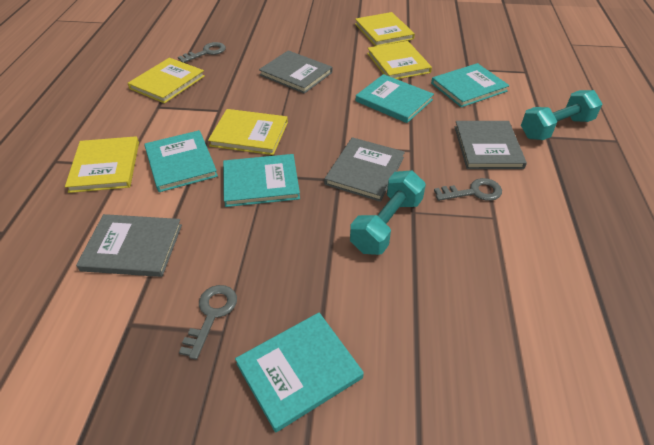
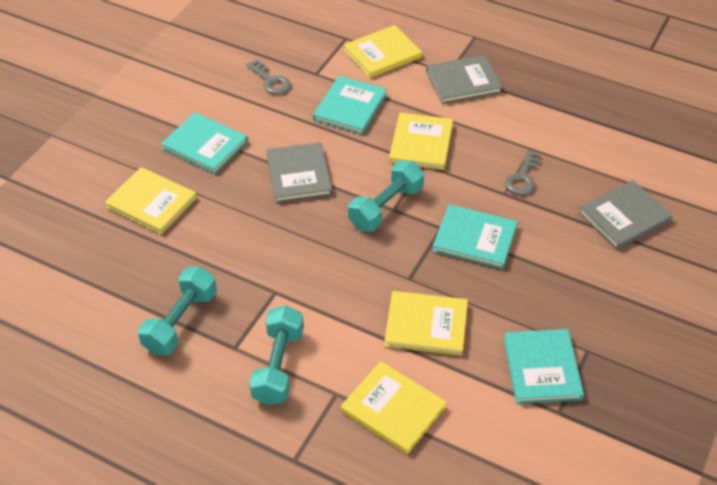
grey book: 4 -> 3
grey key: 3 -> 2
turquoise book: 5 -> 4
turquoise dumbbell: 2 -> 3

